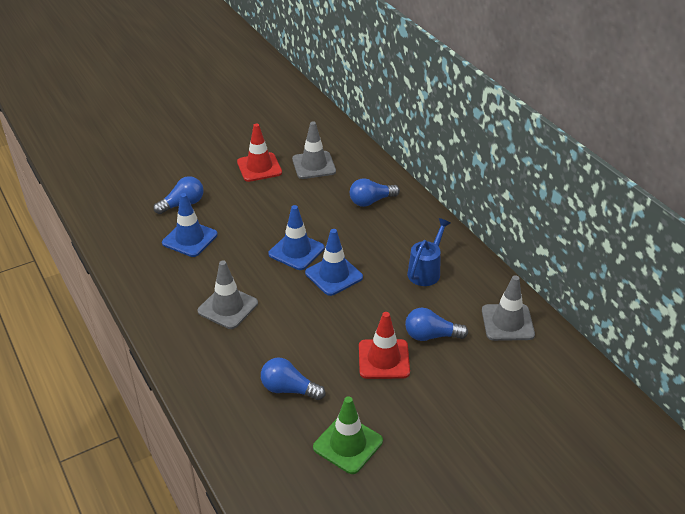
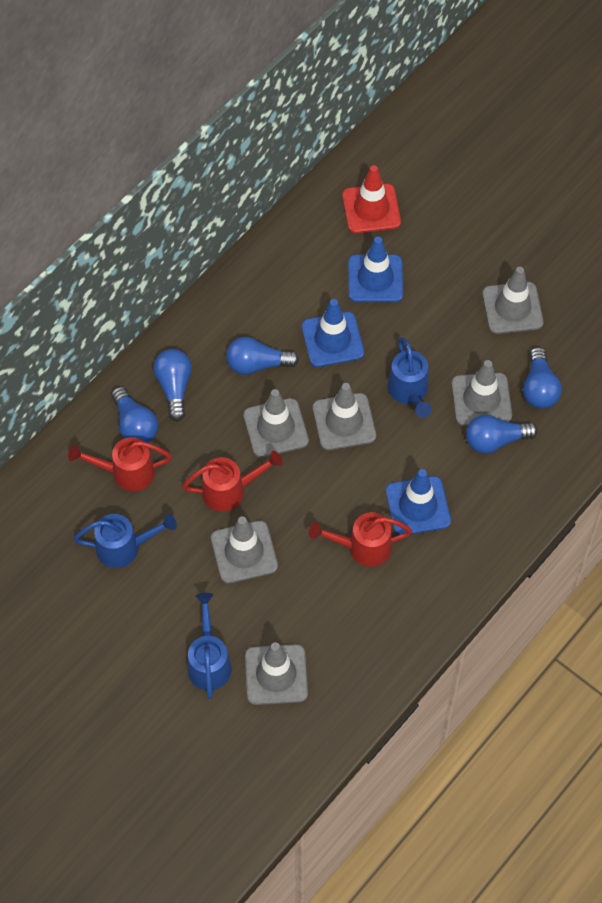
blue light bulb: 4 -> 5
blue watering can: 1 -> 3
green traffic cone: 1 -> 0
grey traffic cone: 3 -> 6
red traffic cone: 2 -> 1
red watering can: 0 -> 3

